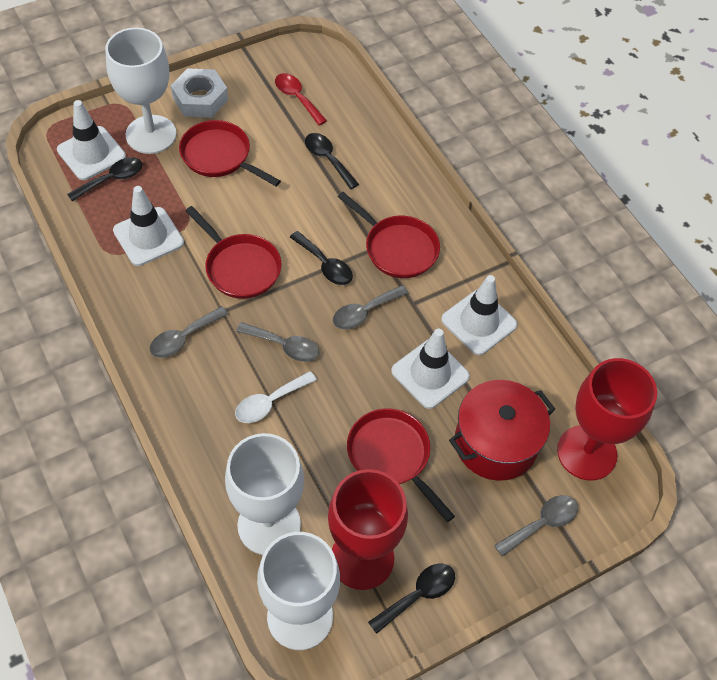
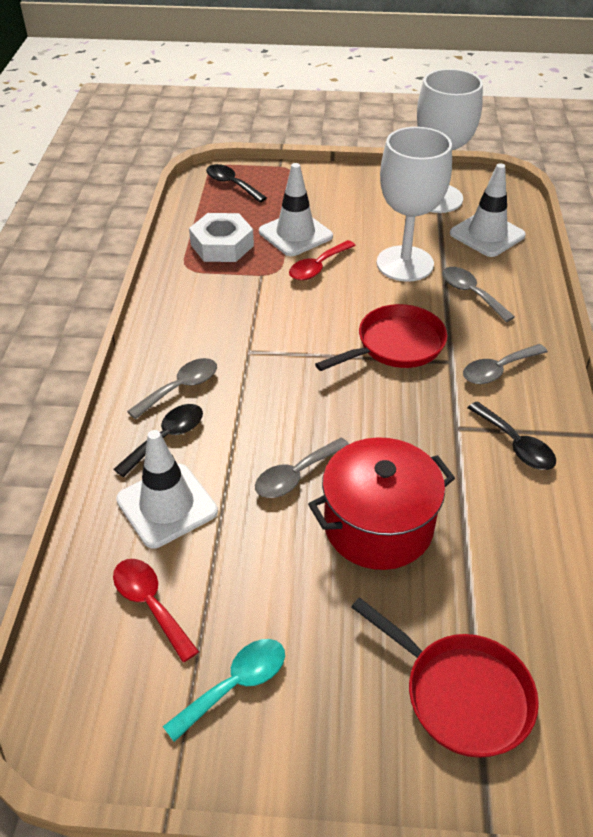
black spoon: 4 -> 3
red goblet: 2 -> 0
red pan: 4 -> 2
red spoon: 1 -> 2
turquoise spoon: 0 -> 1
white goblet: 3 -> 2
white spoon: 1 -> 0
white traffic cone: 4 -> 3

